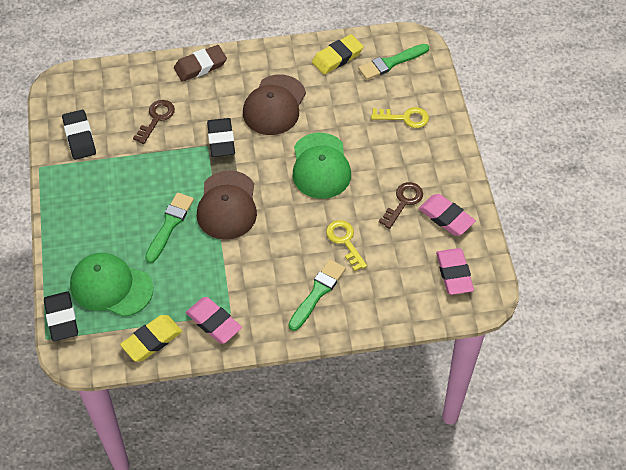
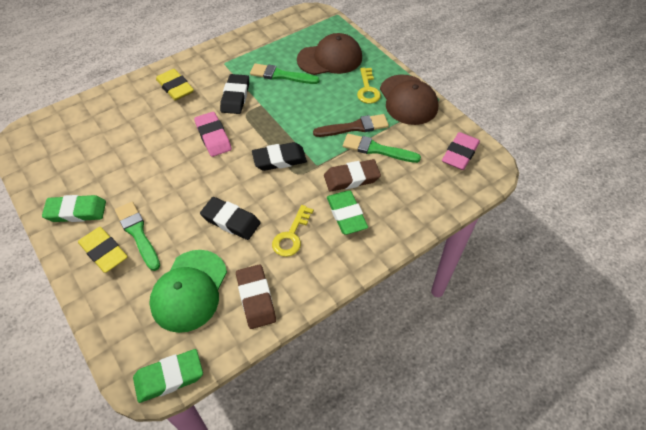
brown brush: 0 -> 1
brown eraser: 1 -> 2
brown key: 2 -> 0
green cap: 2 -> 1
green eraser: 0 -> 3
pink eraser: 3 -> 2

